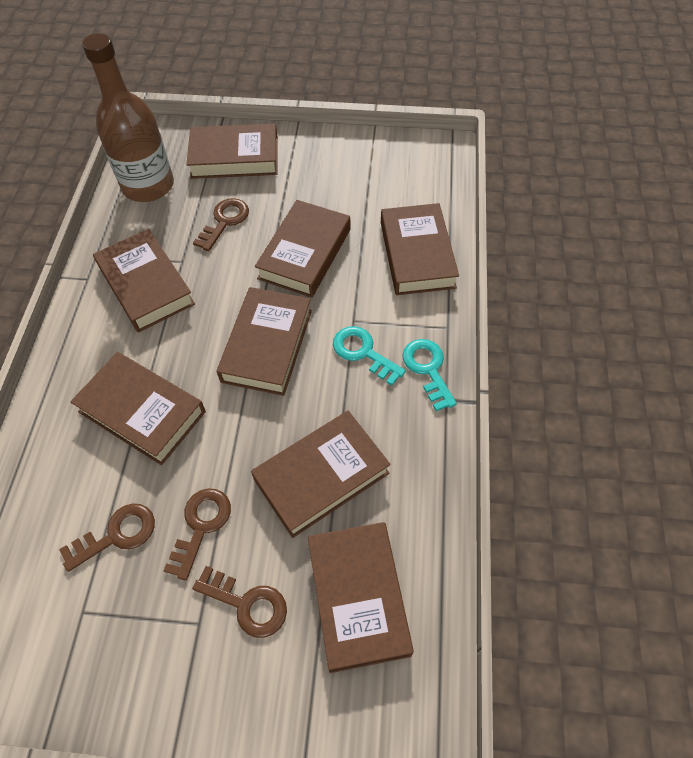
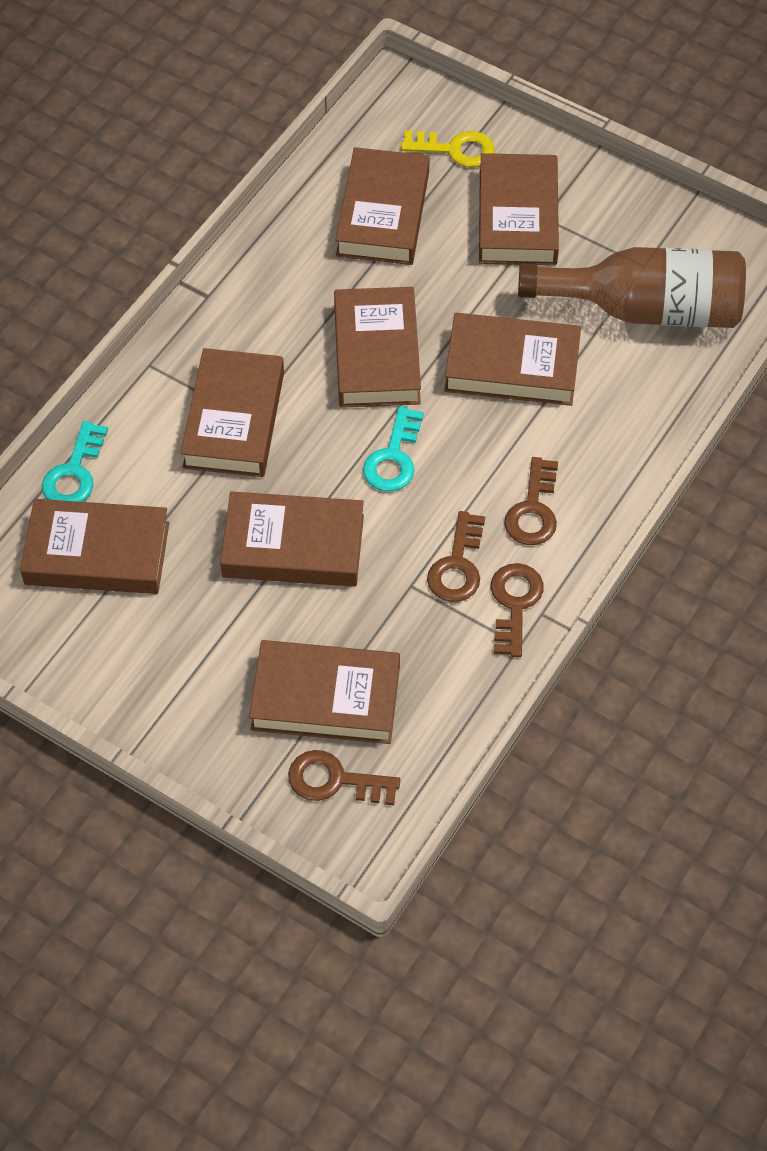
yellow key: 0 -> 1

